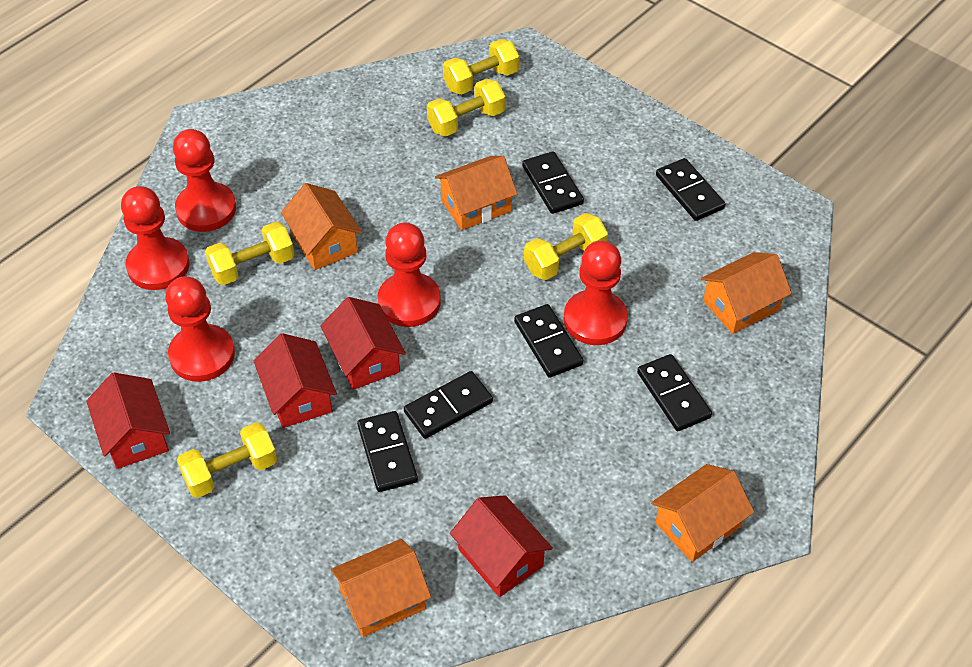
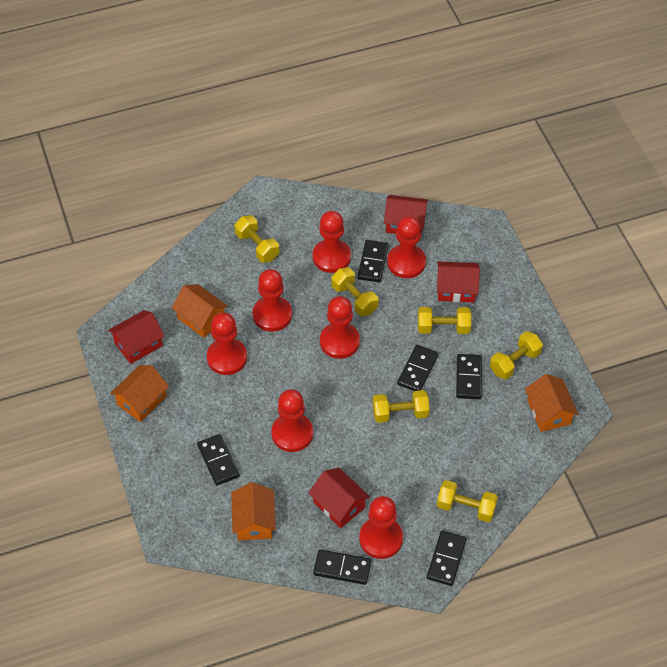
orange house: 5 -> 4
red pawn: 5 -> 7
yellow dumbbell: 5 -> 6

